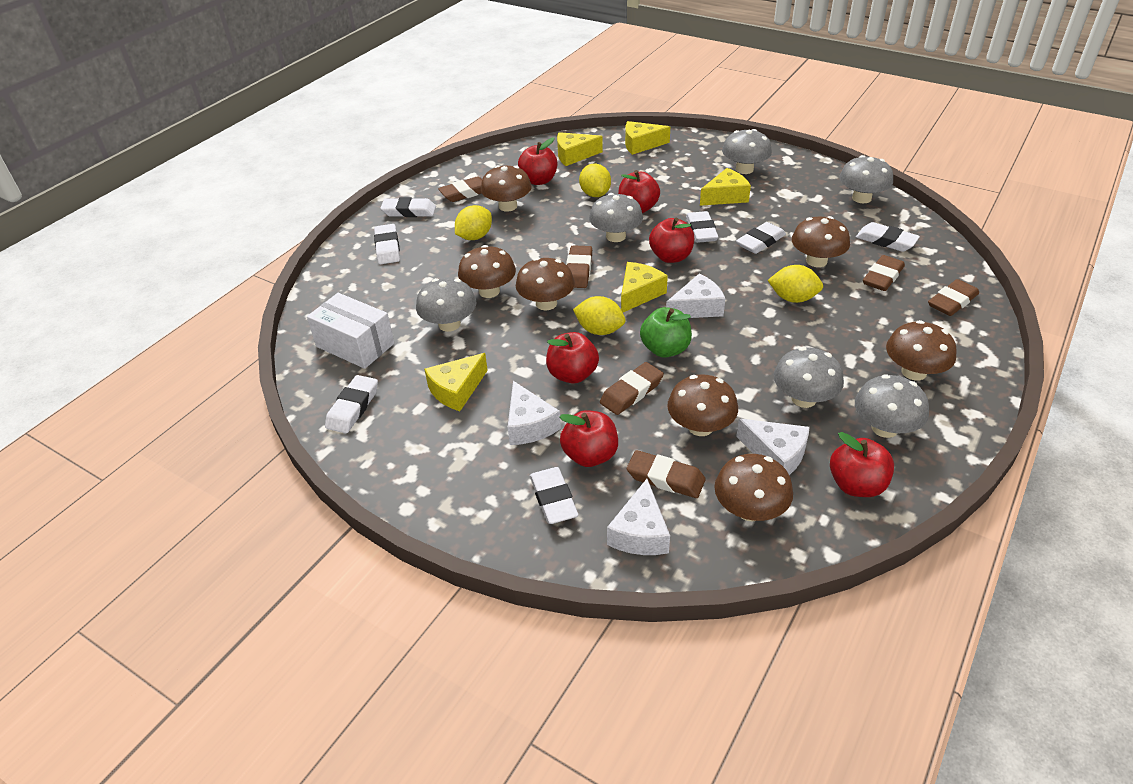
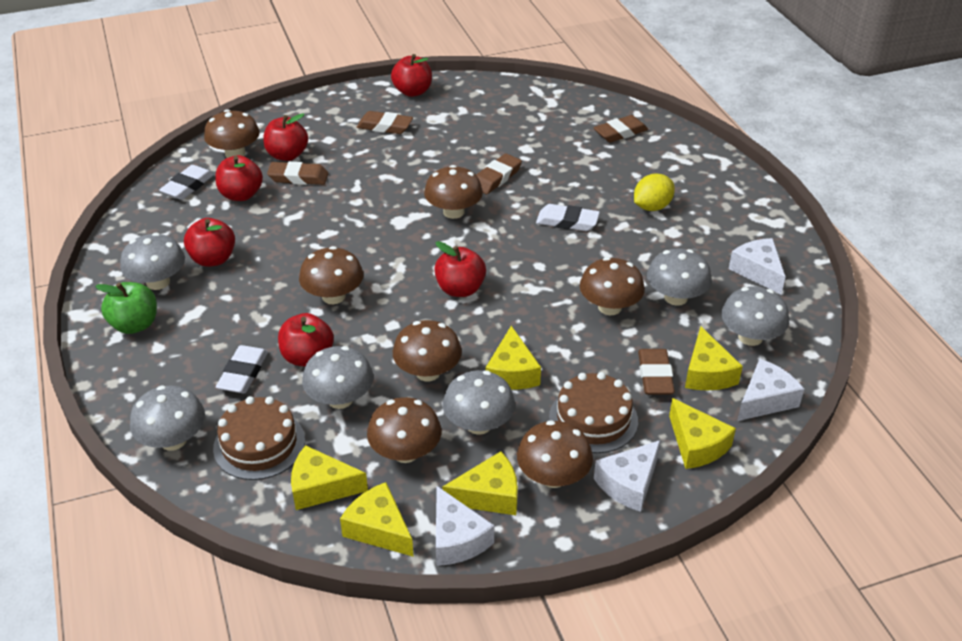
brown cake: 0 -> 2
brown eraser: 6 -> 5
white box: 1 -> 0
white eraser: 7 -> 3
yellow cheese: 5 -> 6
yellow lemon: 4 -> 1

